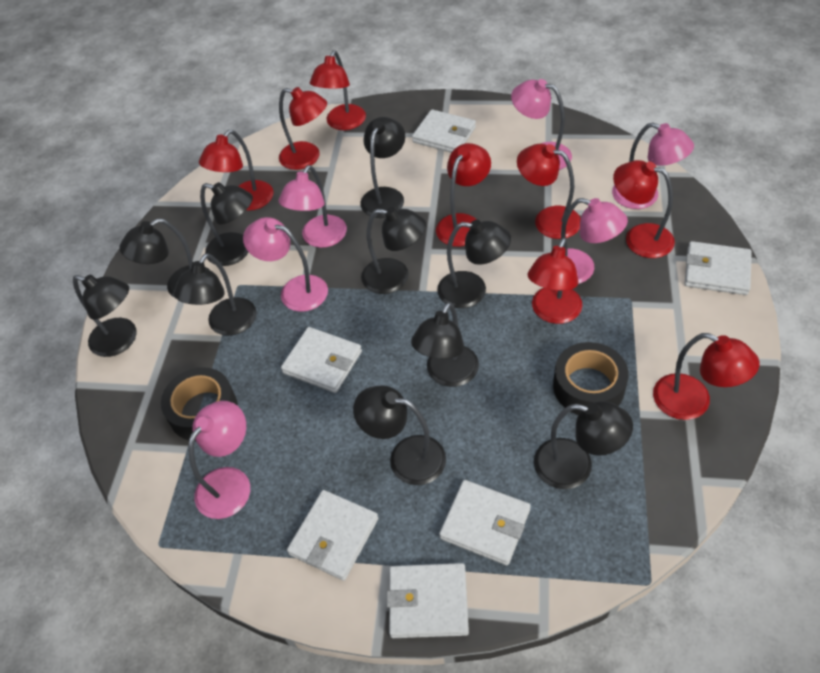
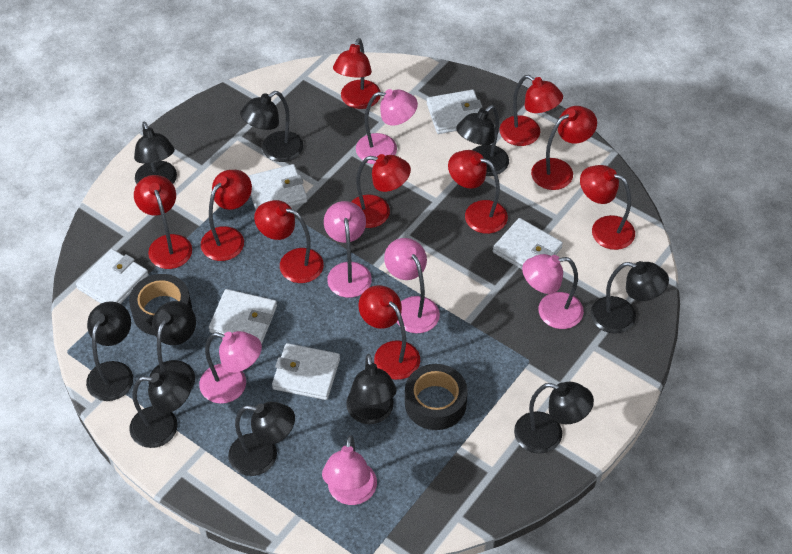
red lamp: 8 -> 10

